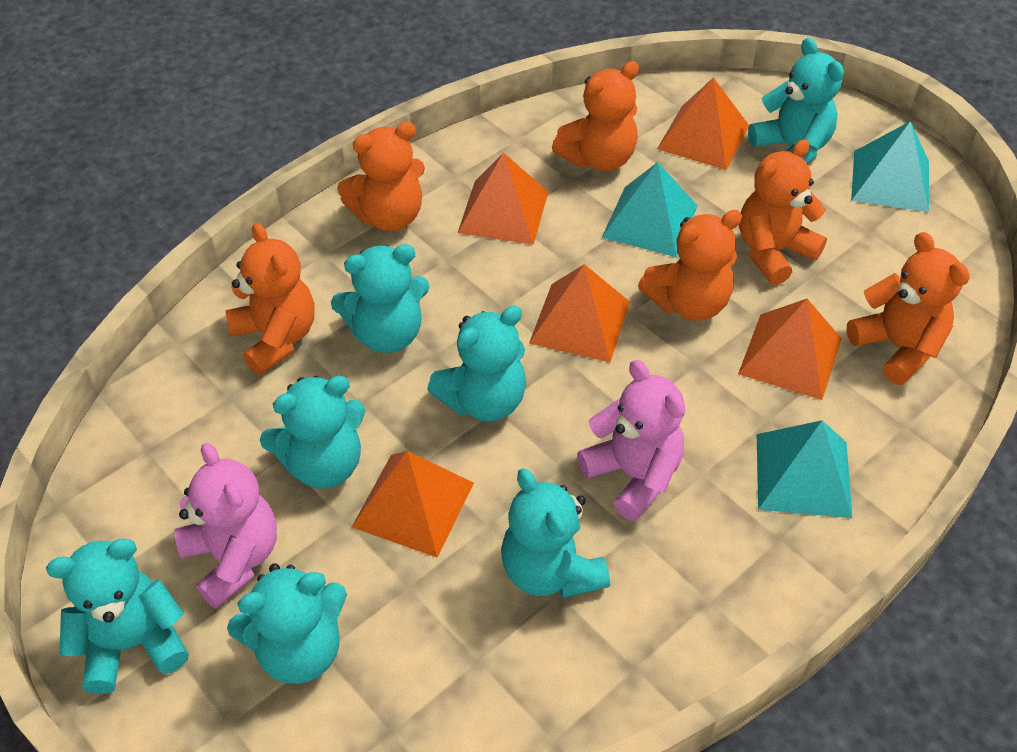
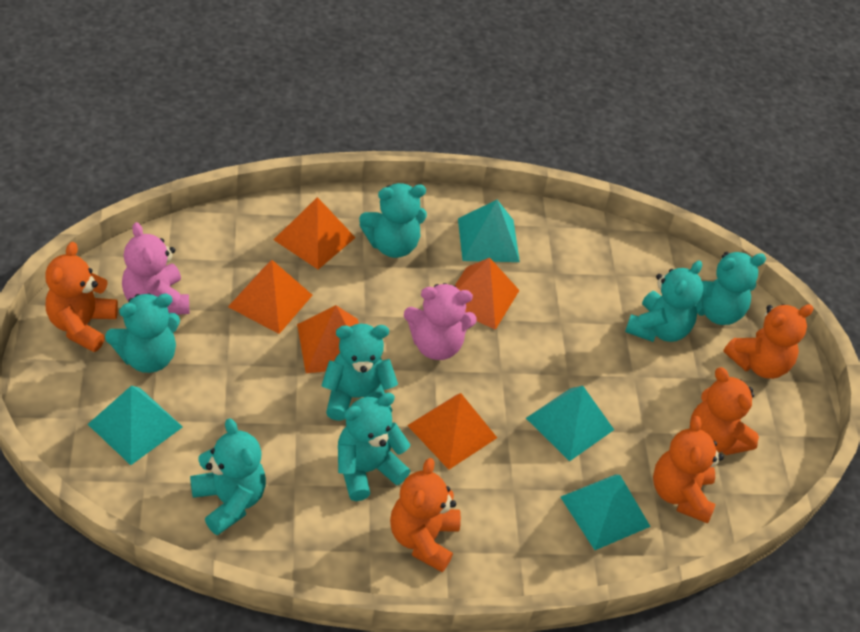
orange teddy bear: 6 -> 5
turquoise pyramid: 3 -> 4

